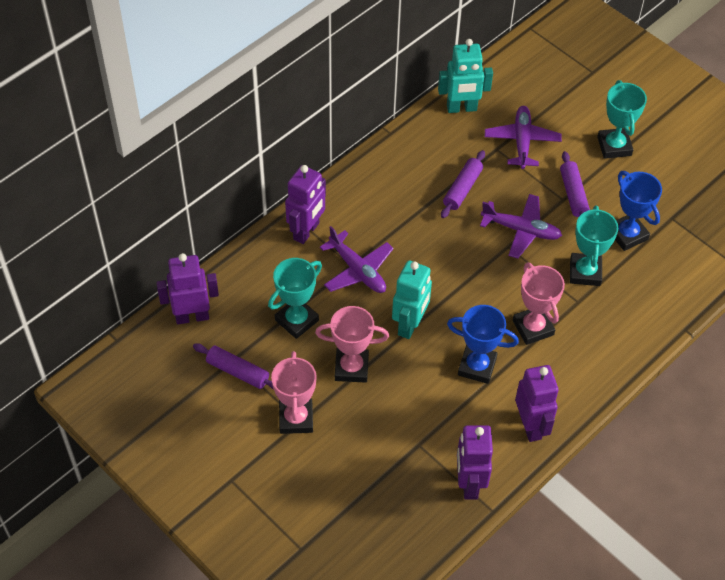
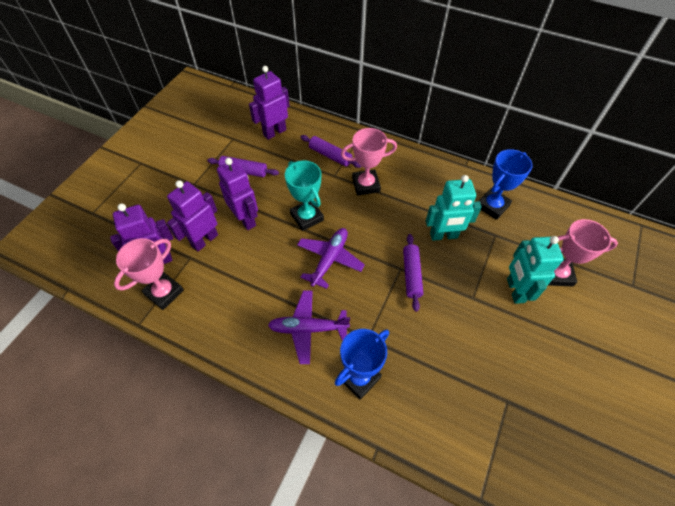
purple plane: 3 -> 2
turquoise trophy: 3 -> 1

